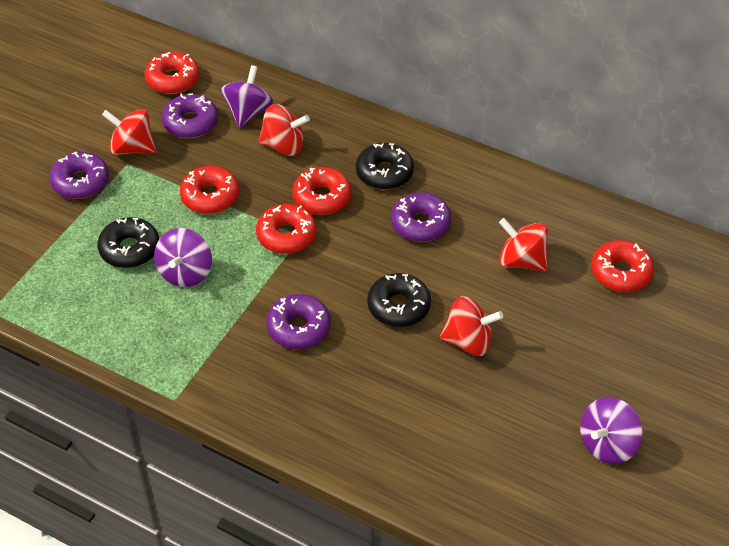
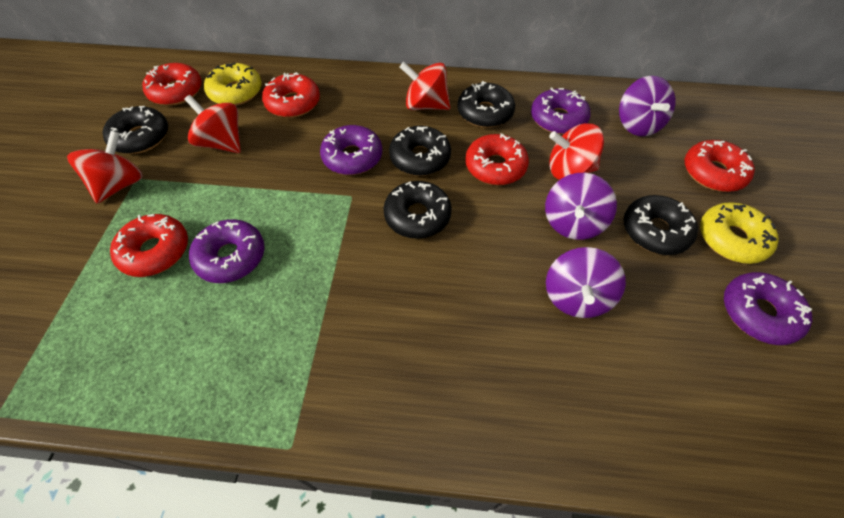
black donut: 3 -> 5
yellow donut: 0 -> 2

